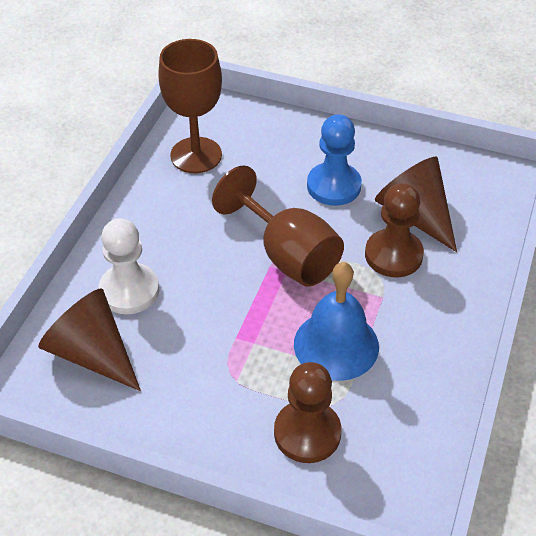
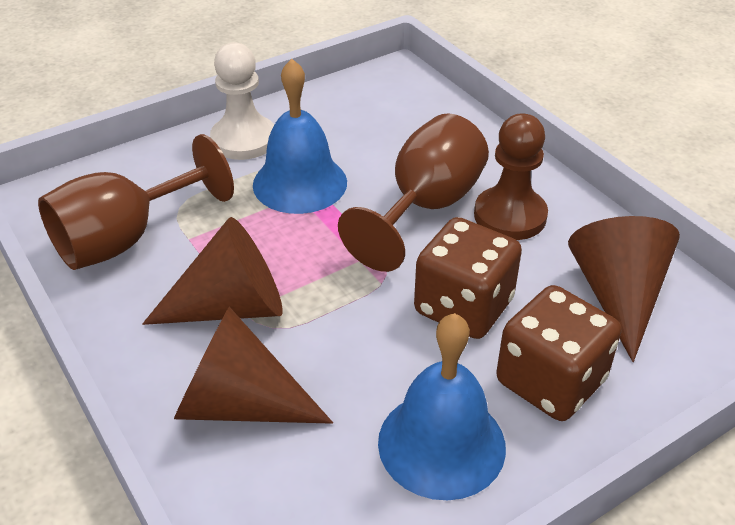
blue bell: 1 -> 2
blue pawn: 1 -> 0
brown cone: 2 -> 3
brown dice: 0 -> 2
brown pawn: 2 -> 1

